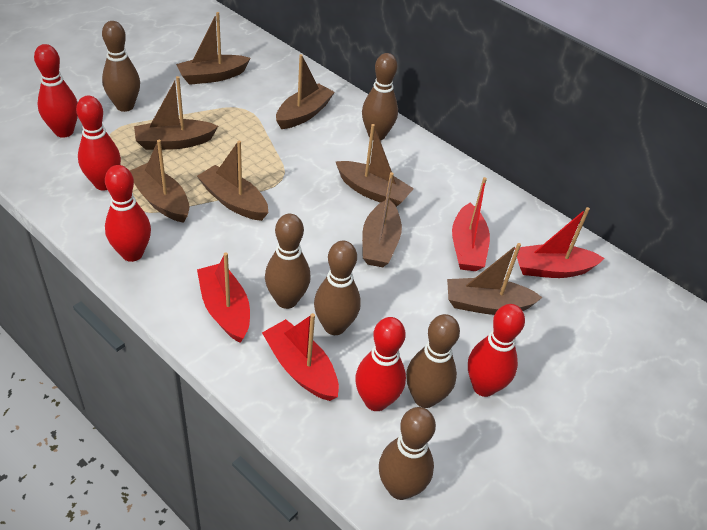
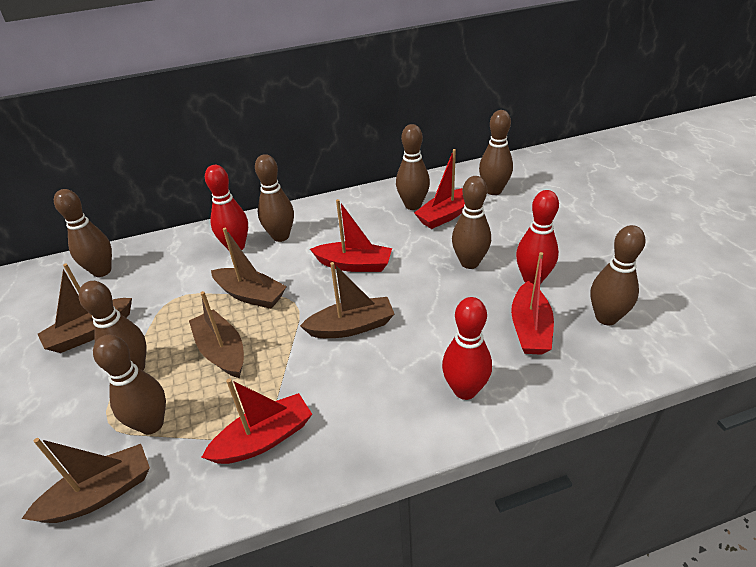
brown boat: 8 -> 5
brown bowling pin: 6 -> 8
red bowling pin: 5 -> 3

